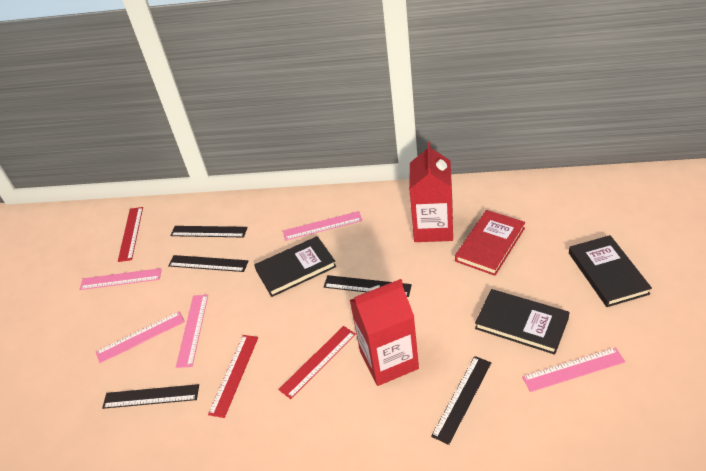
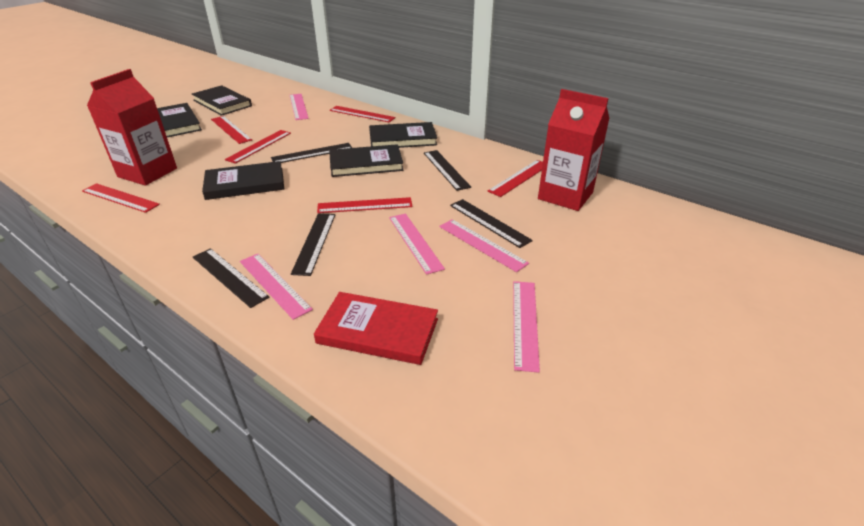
black book: 3 -> 5
red ruler: 3 -> 6

